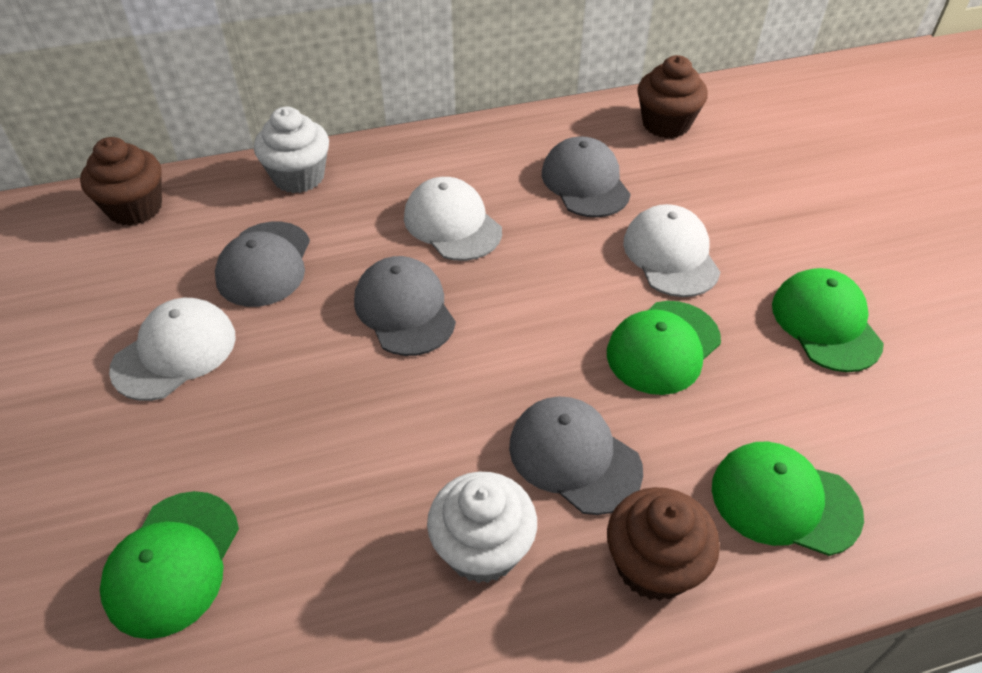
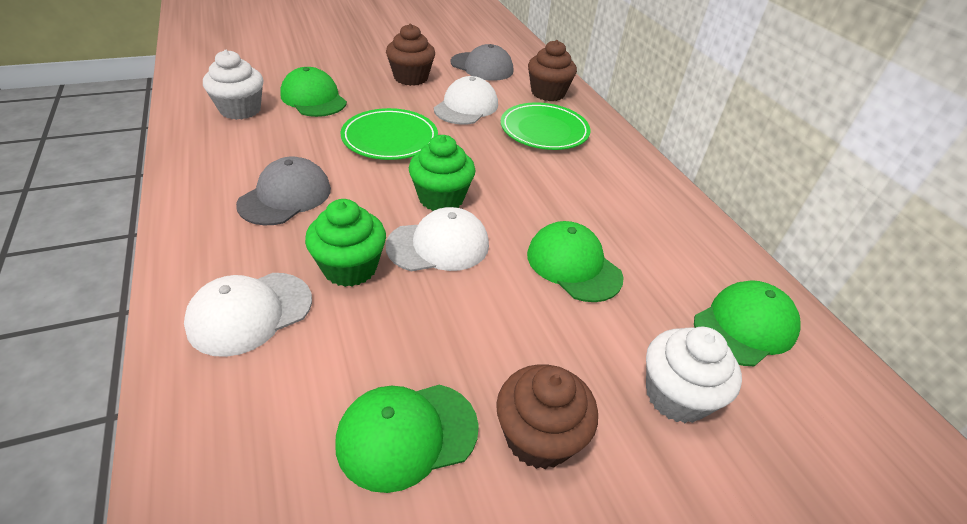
green cupcake: 0 -> 2
green plate: 0 -> 2
grey cap: 4 -> 2

